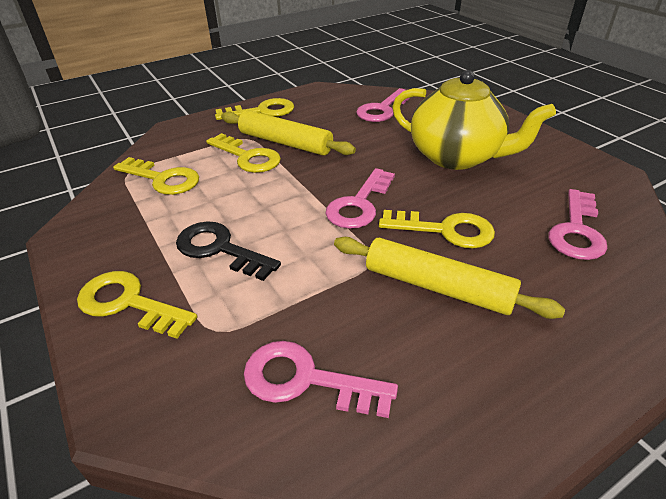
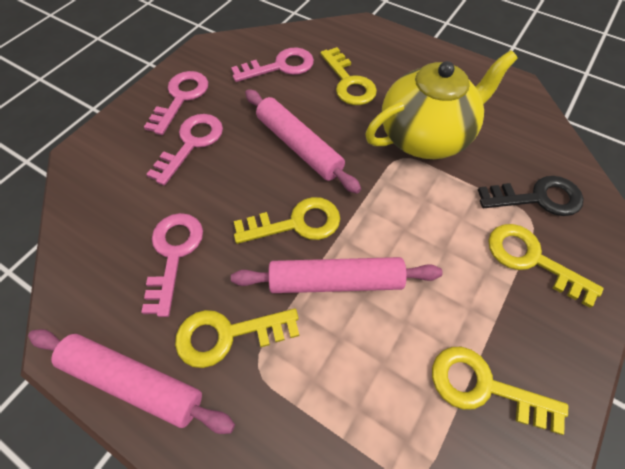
pink rolling pin: 0 -> 3
yellow rolling pin: 2 -> 0

